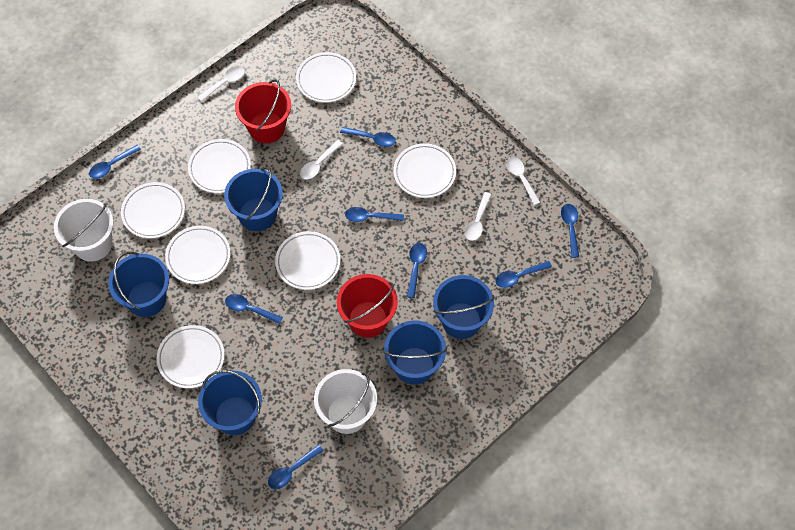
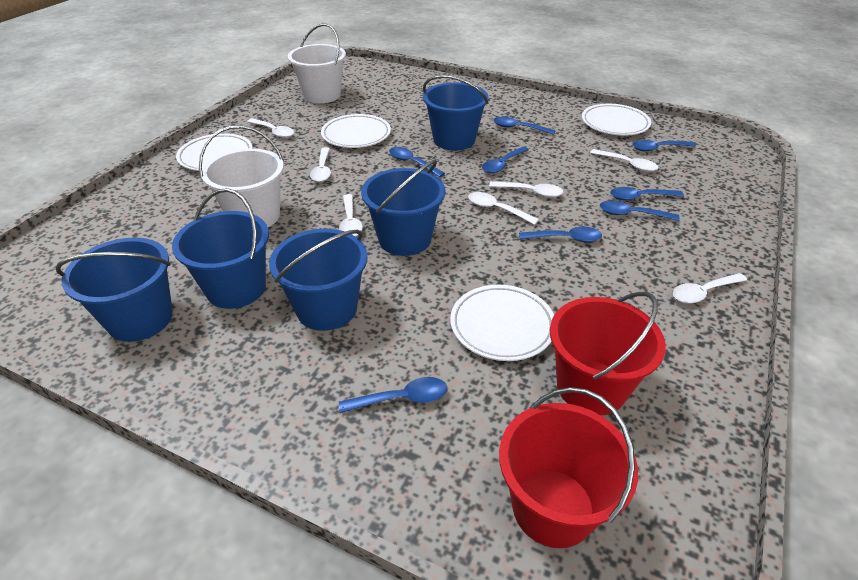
white plate: 7 -> 4
white spoon: 4 -> 7

